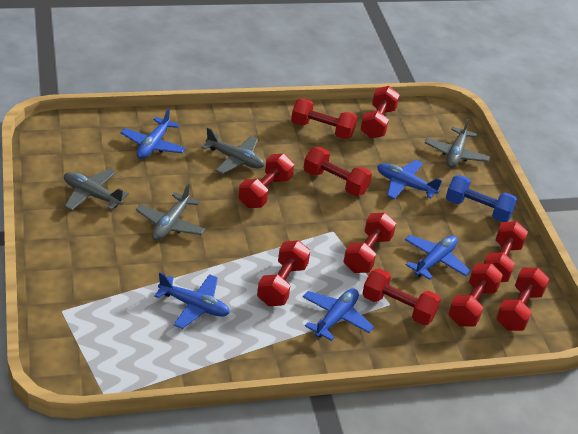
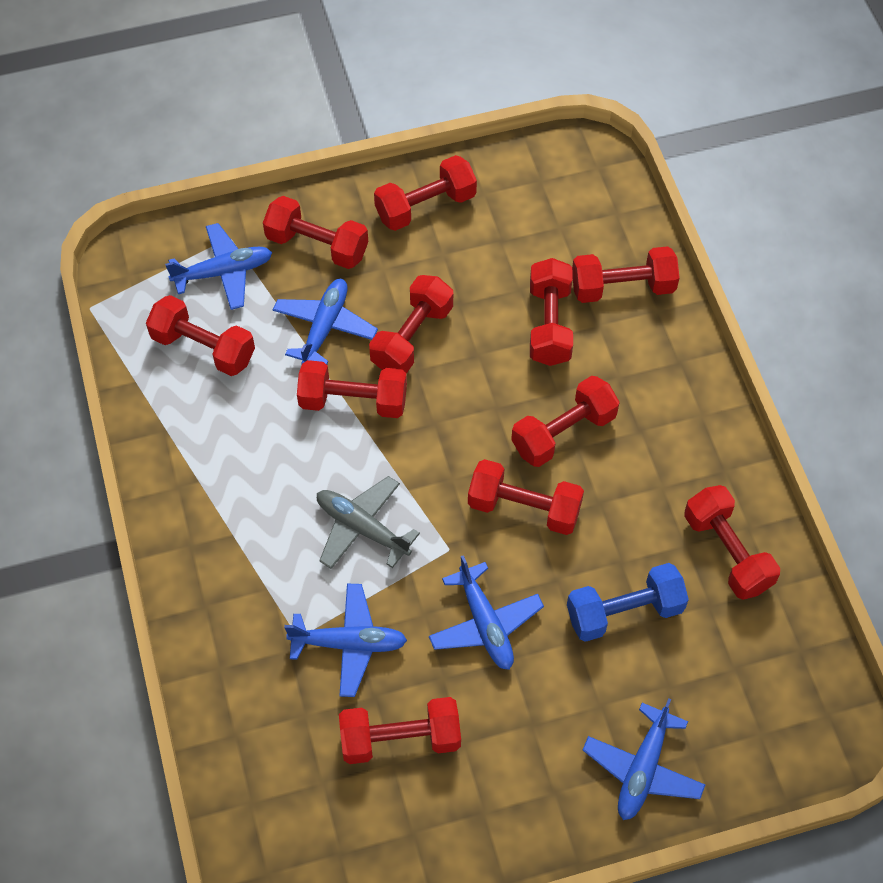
grey plane: 4 -> 1
red dumbbell: 10 -> 11

